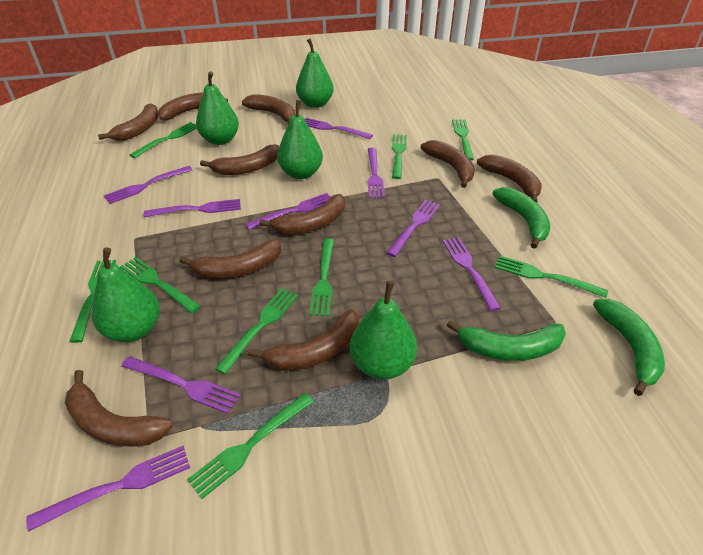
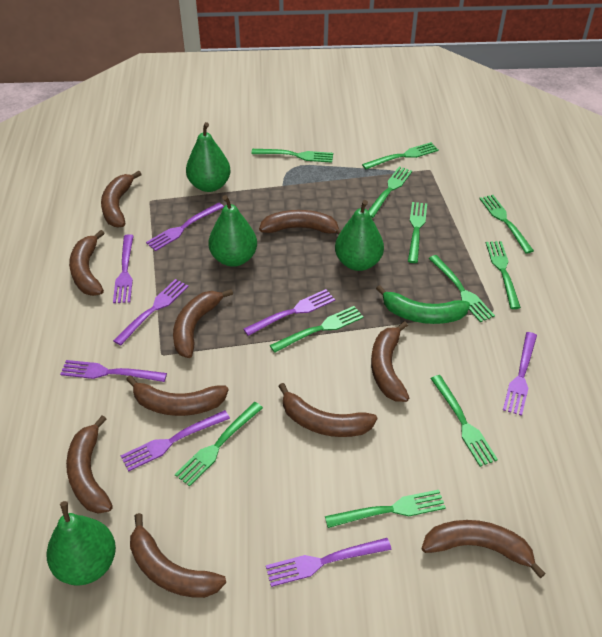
green banana: 3 -> 1
green fork: 9 -> 11
green pear: 5 -> 4
purple fork: 9 -> 8

